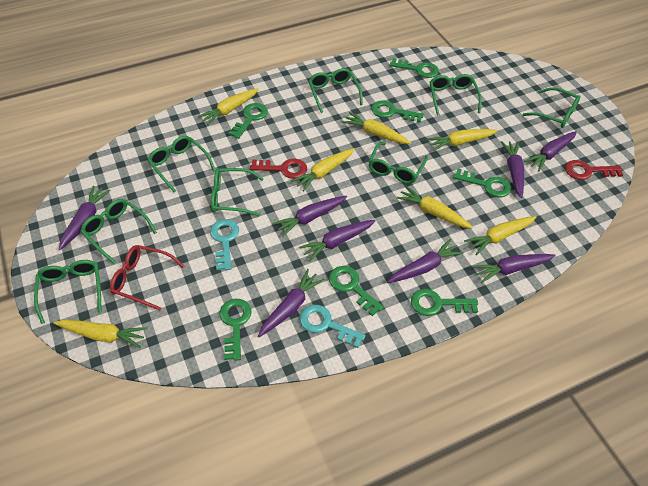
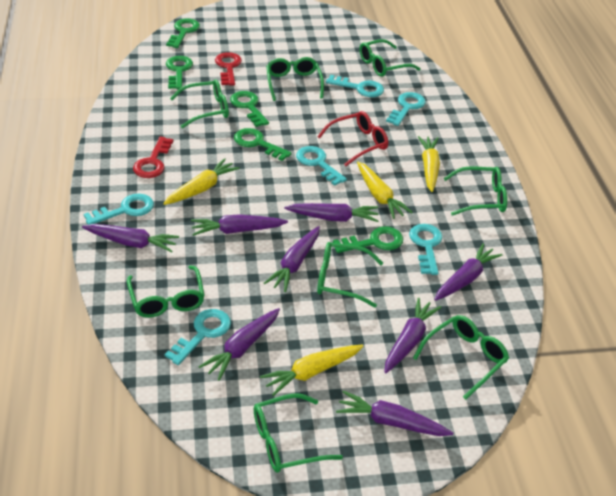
green key: 7 -> 5
turquoise key: 2 -> 6
yellow carrot: 7 -> 4

